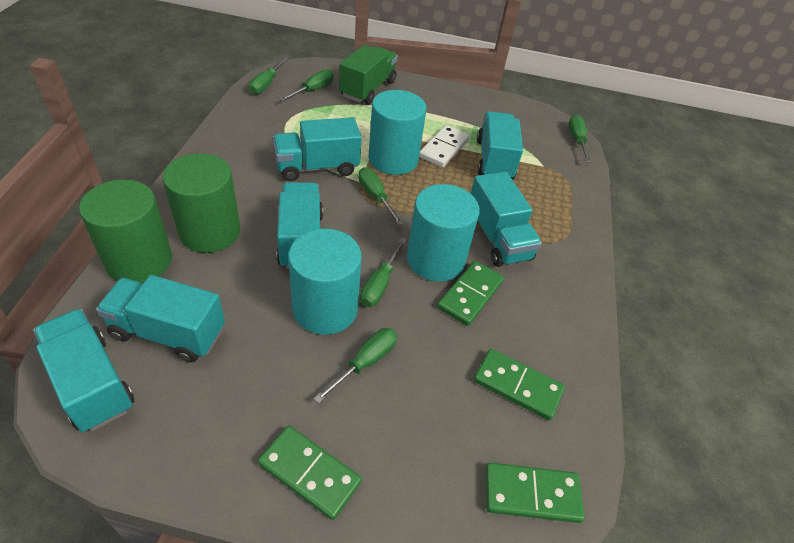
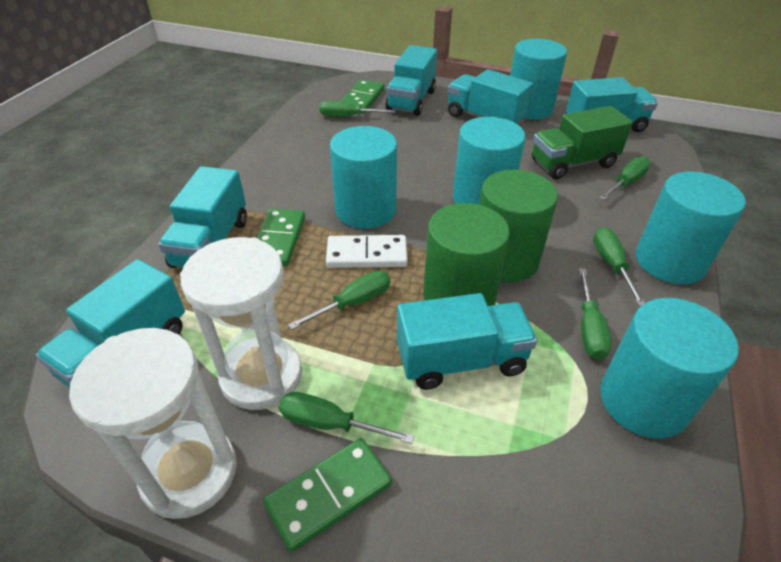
green domino: 4 -> 3
turquoise cylinder: 3 -> 5
white hourglass: 0 -> 2

